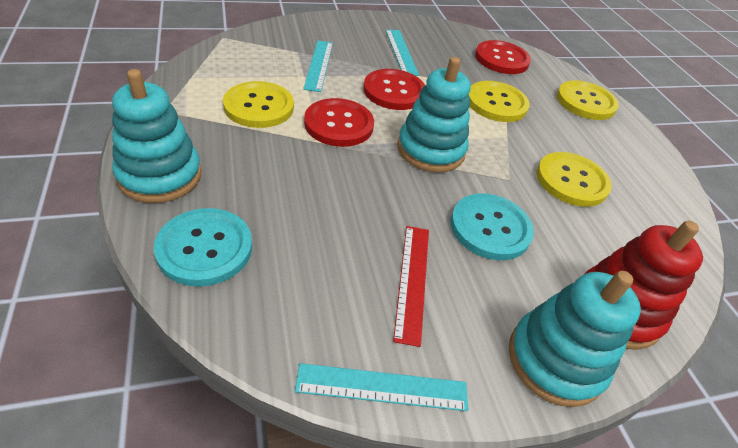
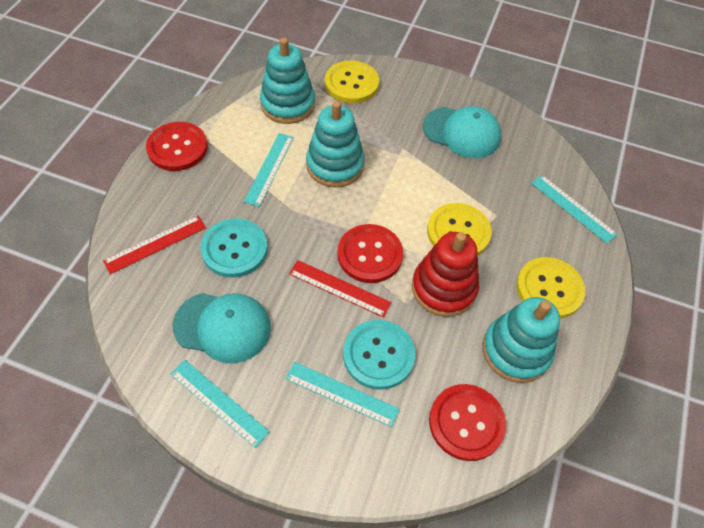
red ruler: 1 -> 2
turquoise cap: 0 -> 2
turquoise ruler: 3 -> 4
yellow button: 4 -> 3

